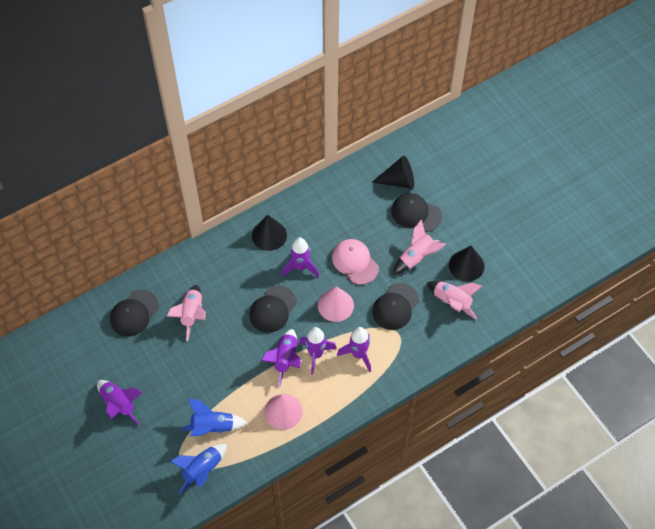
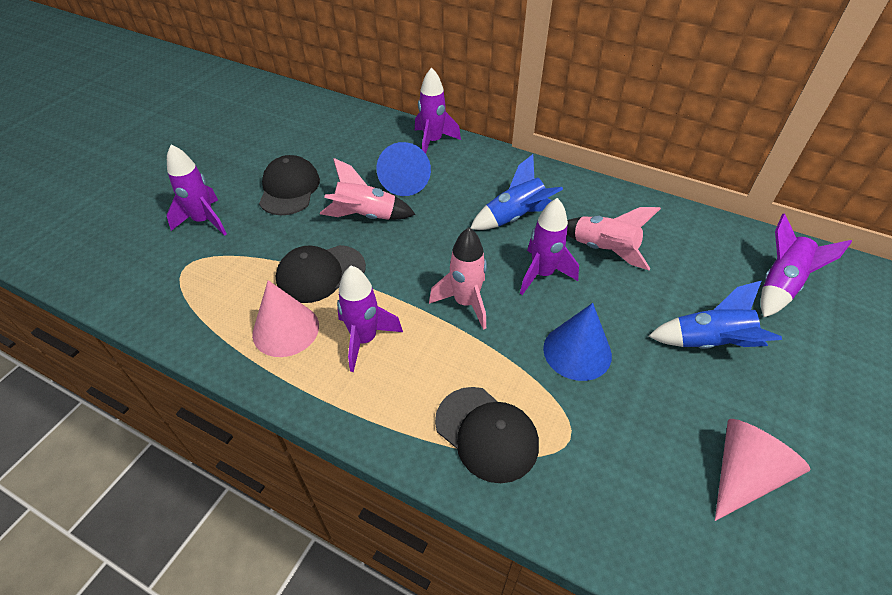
black cap: 4 -> 3
black cone: 3 -> 0
blue cone: 0 -> 2
pink cap: 1 -> 0

